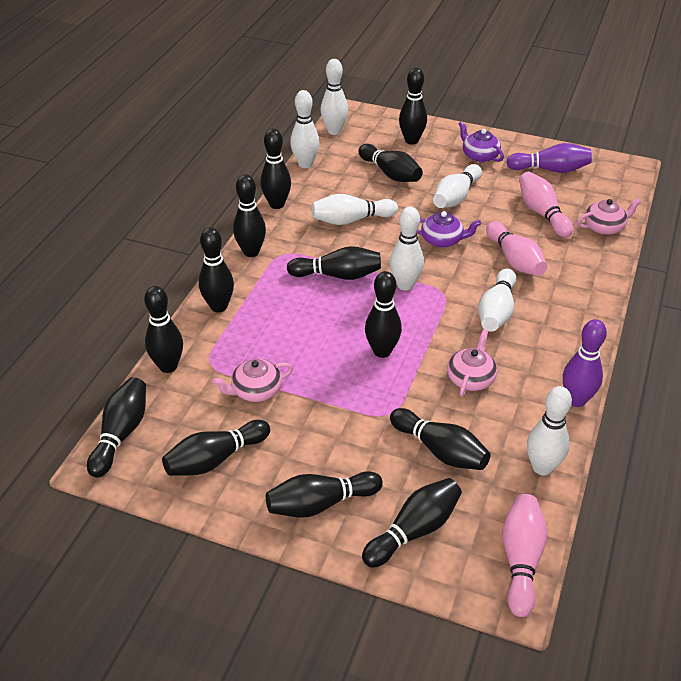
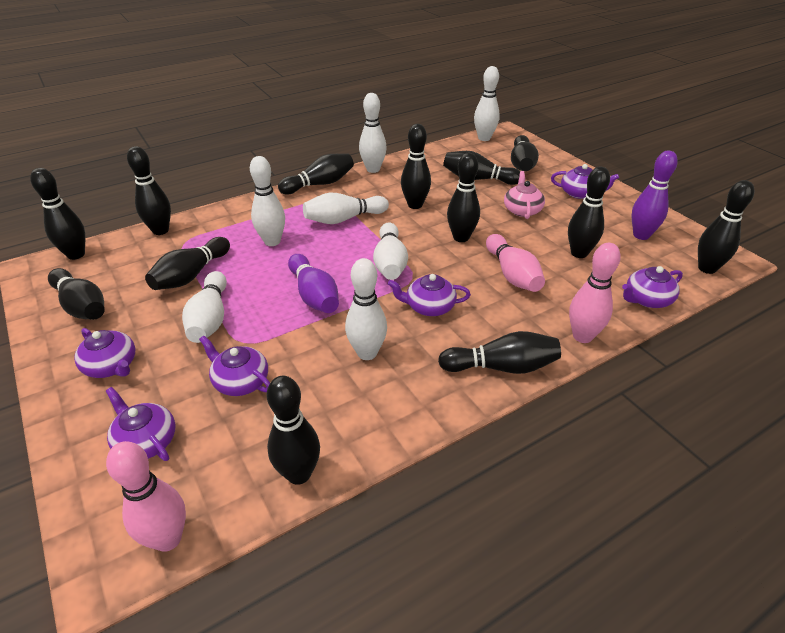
pink teapot: 3 -> 1
purple teapot: 2 -> 6

